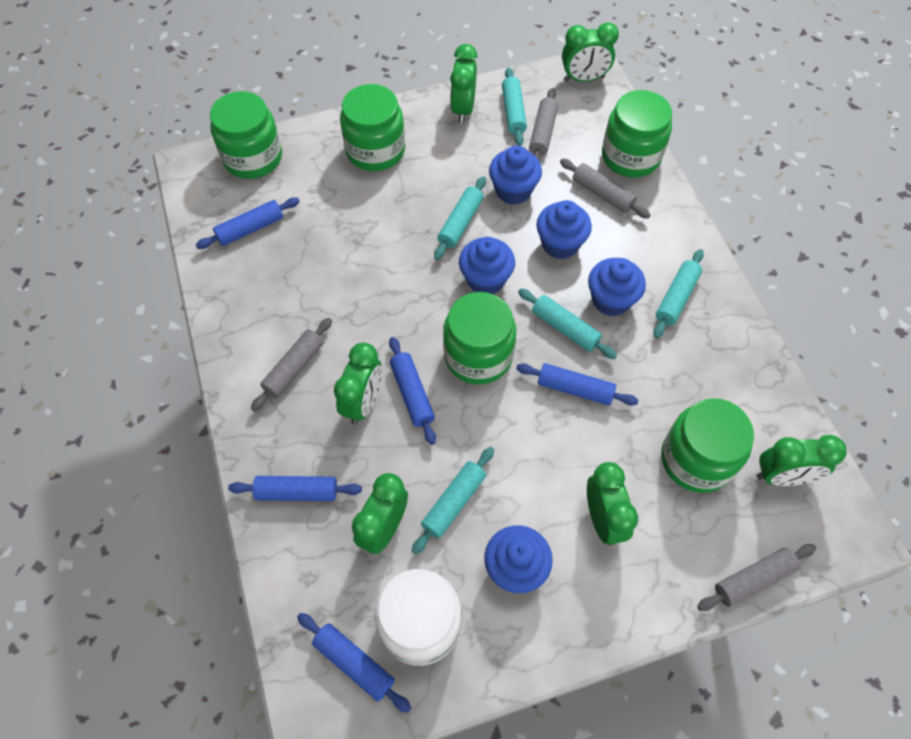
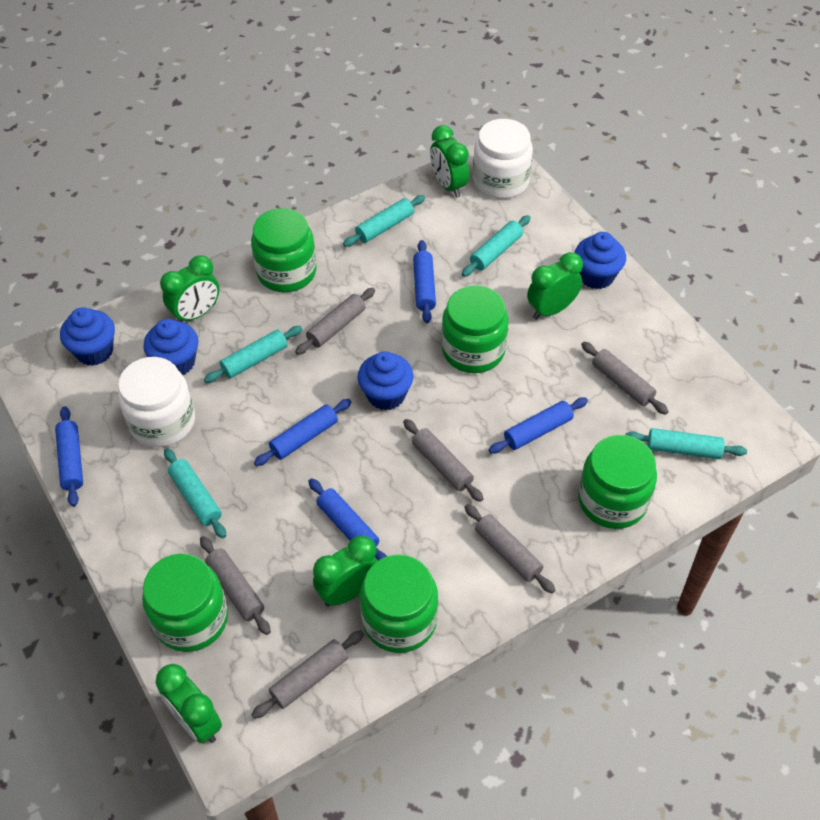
blue cupcake: 5 -> 4
green clock: 6 -> 5
grey rolling pin: 4 -> 6
white jar: 1 -> 2

